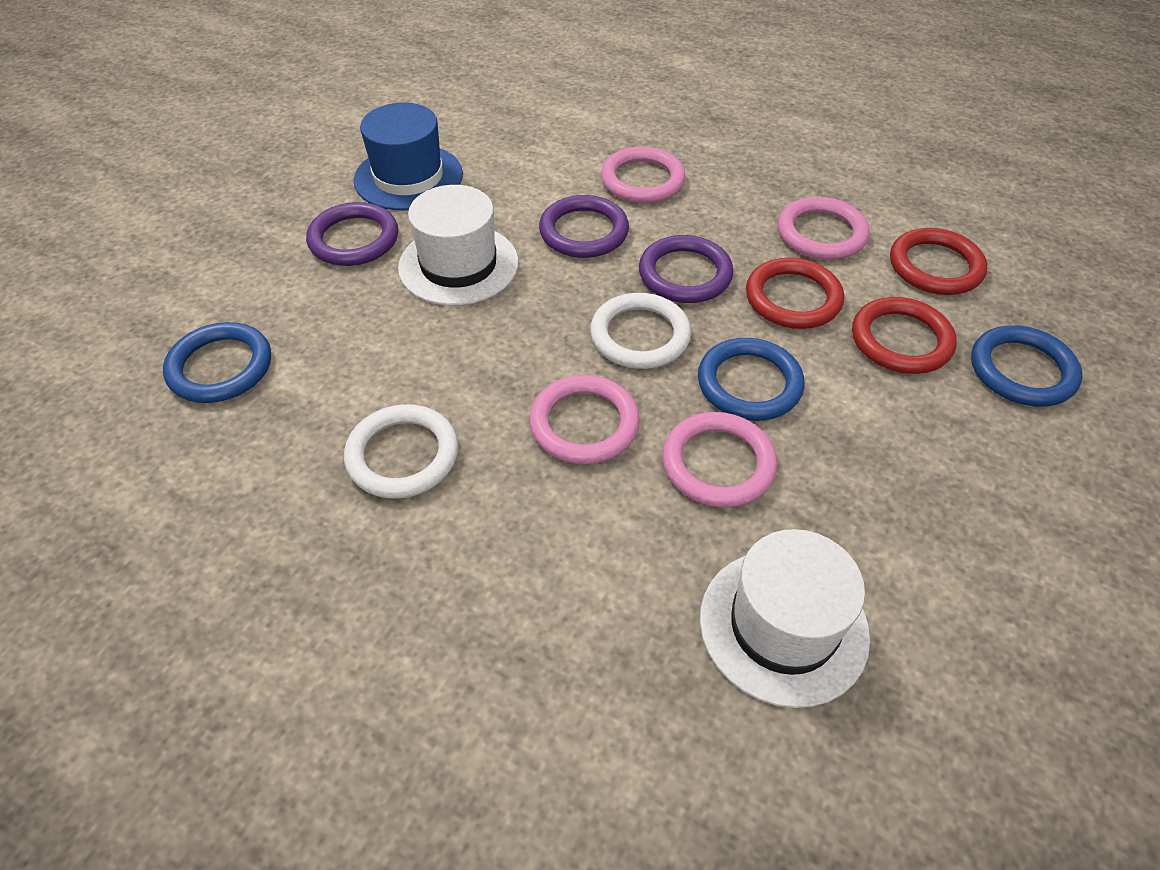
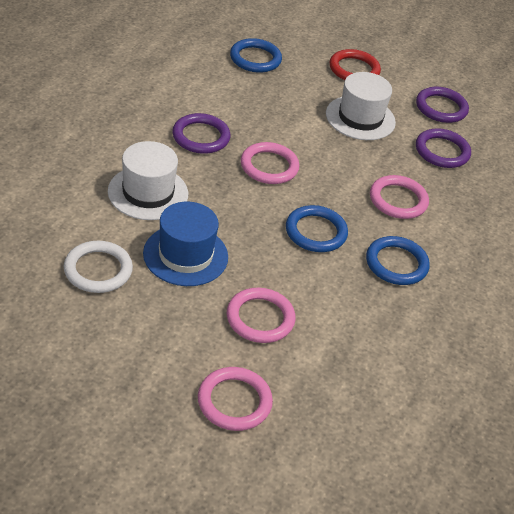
red ring: 3 -> 1
white ring: 2 -> 1

